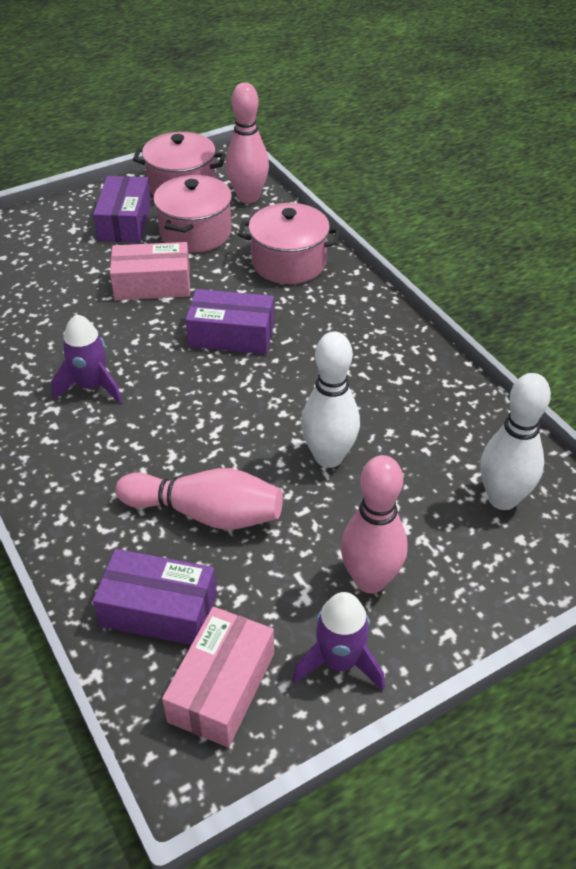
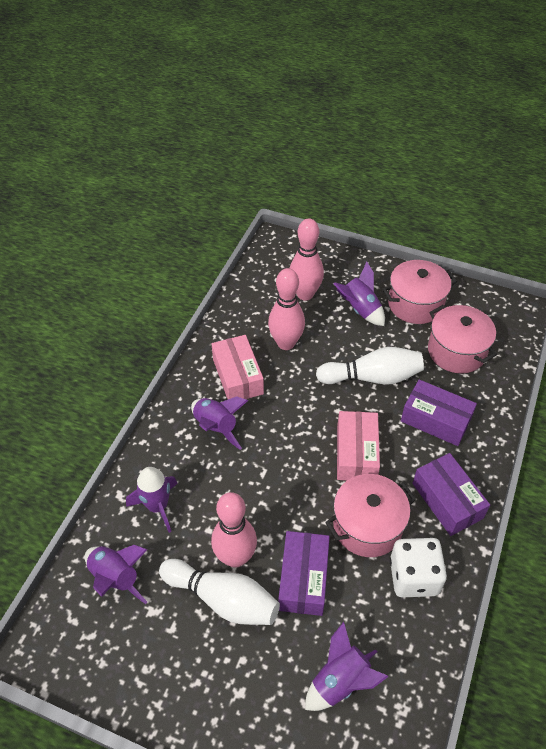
purple rocket: 2 -> 5
white dice: 0 -> 1

